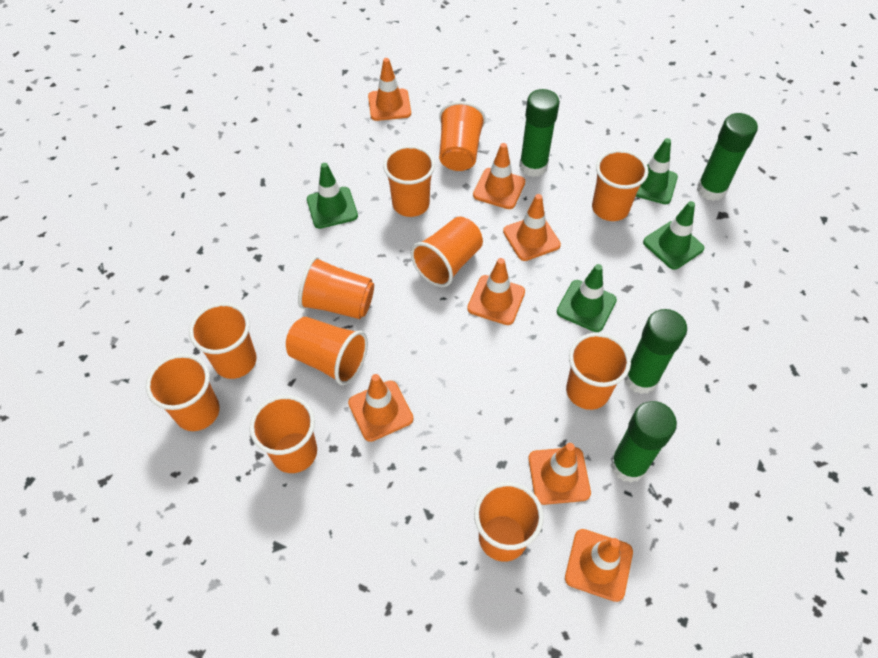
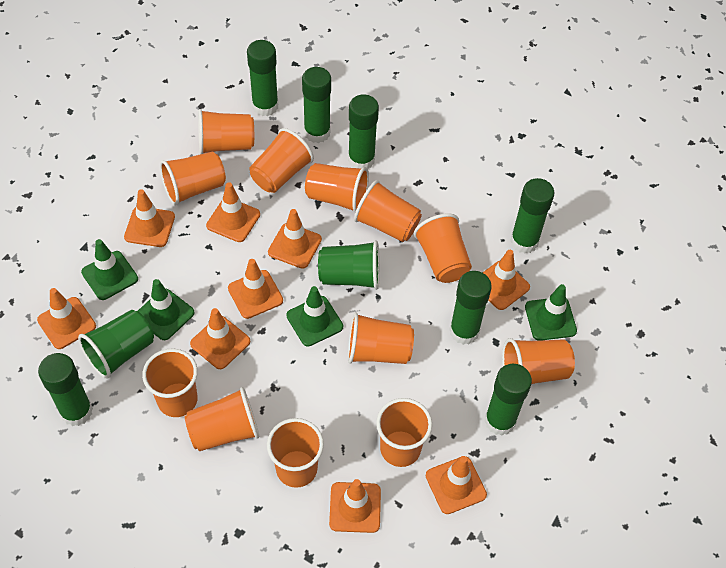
green cup: 0 -> 2
green glue stick: 4 -> 7
orange cup: 11 -> 12
orange traffic cone: 7 -> 9

